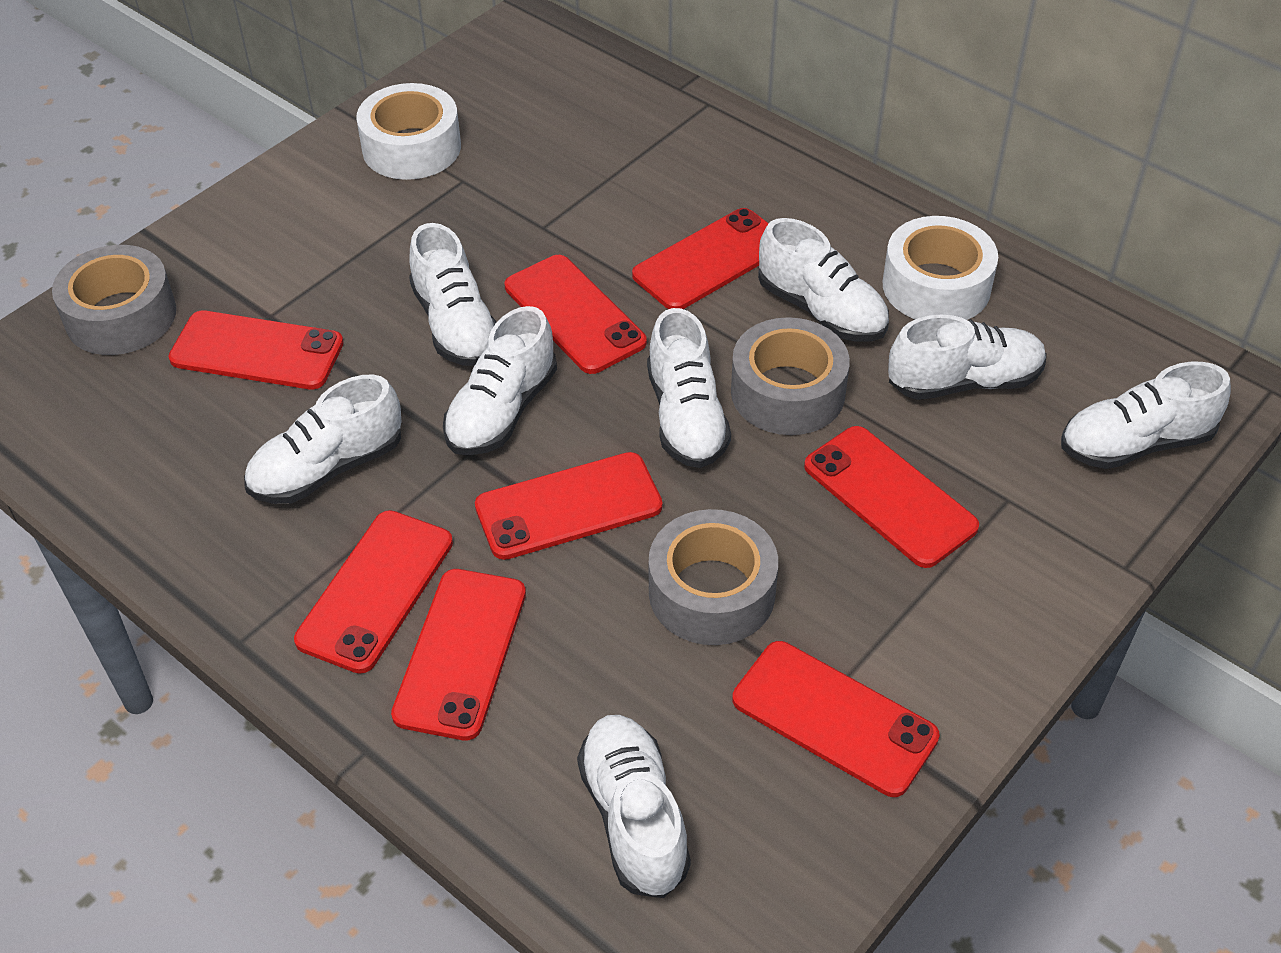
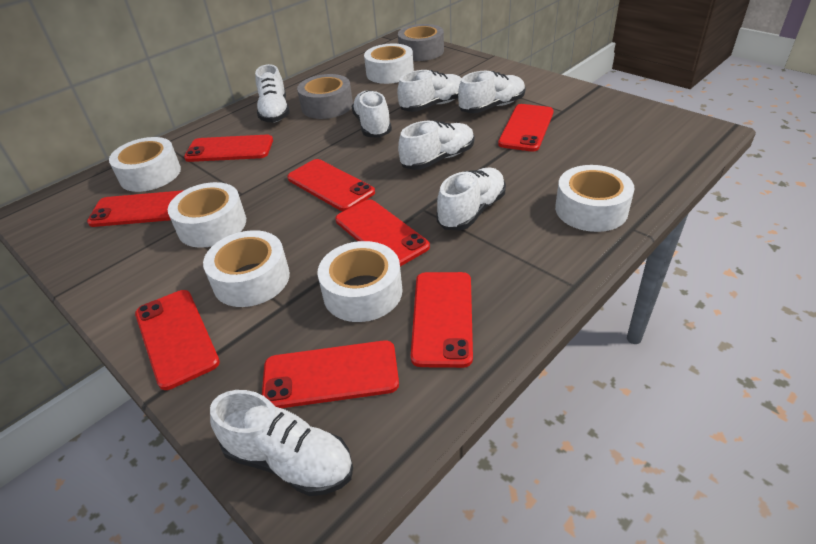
grey tape: 3 -> 2
white shoe: 8 -> 7
white tape: 2 -> 6

